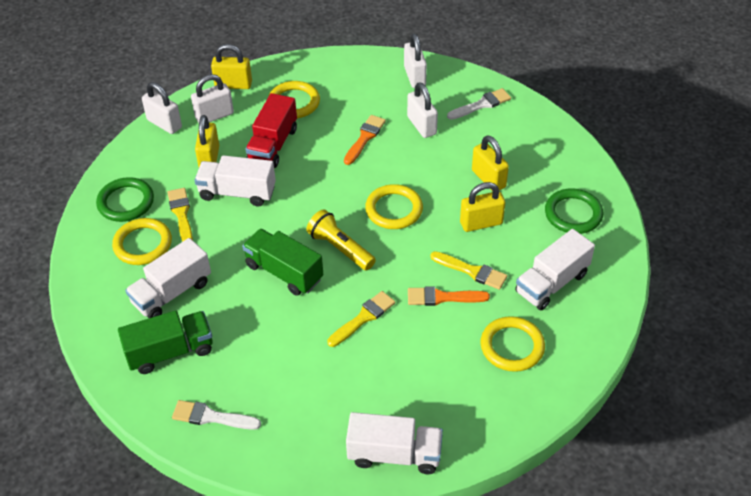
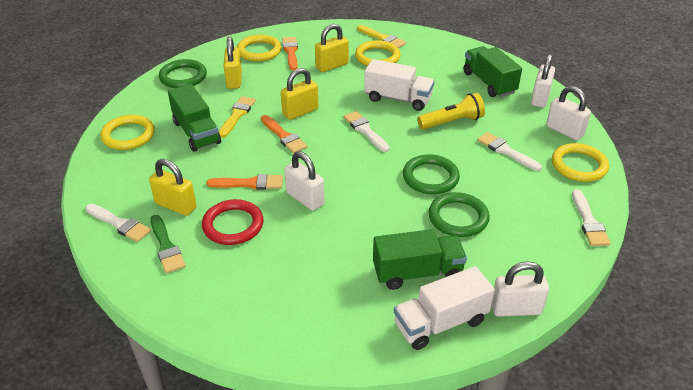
green brush: 0 -> 1
green ring: 2 -> 3
green truck: 2 -> 3
orange brush: 2 -> 3
red ring: 0 -> 1
red truck: 1 -> 0
white brush: 2 -> 4
white truck: 4 -> 2
yellow brush: 3 -> 2

